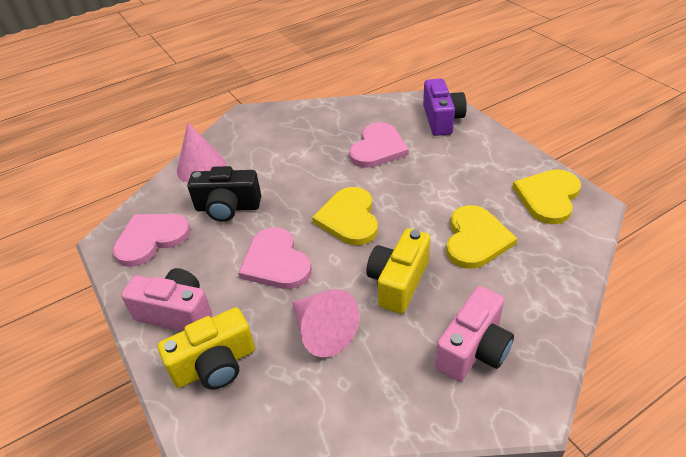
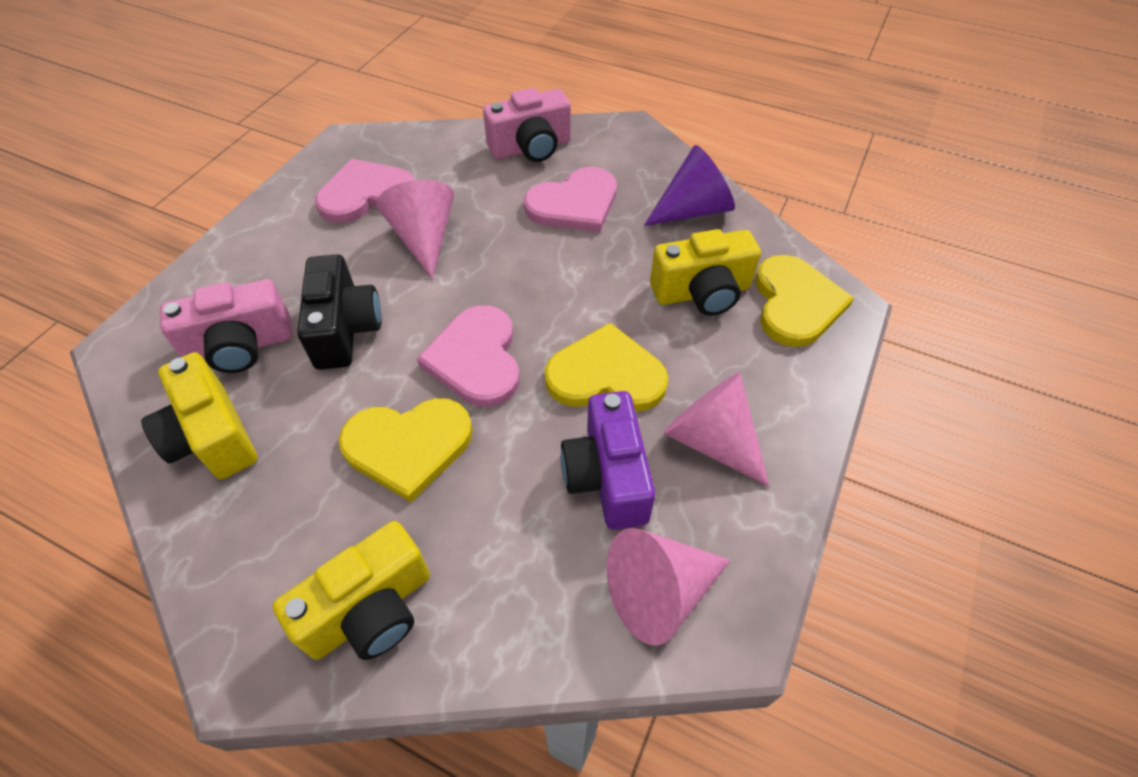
pink cone: 2 -> 3
purple cone: 0 -> 1
yellow camera: 2 -> 3

